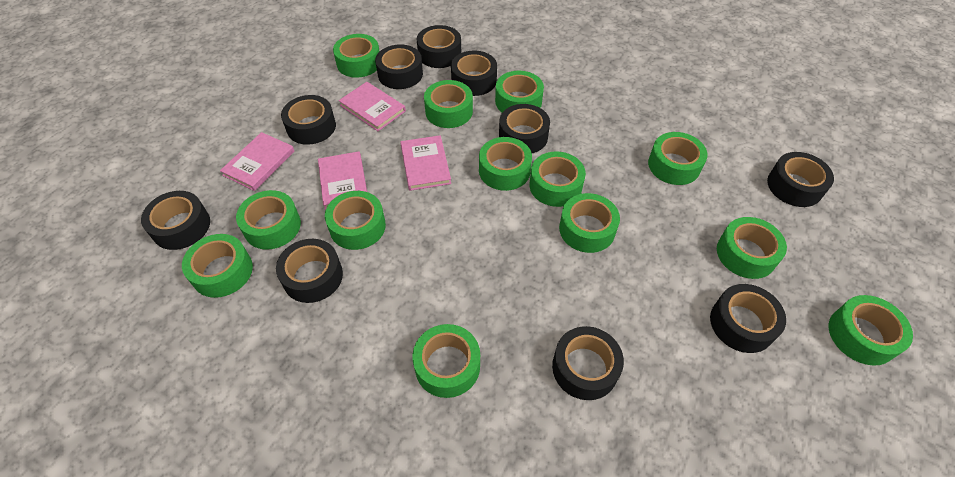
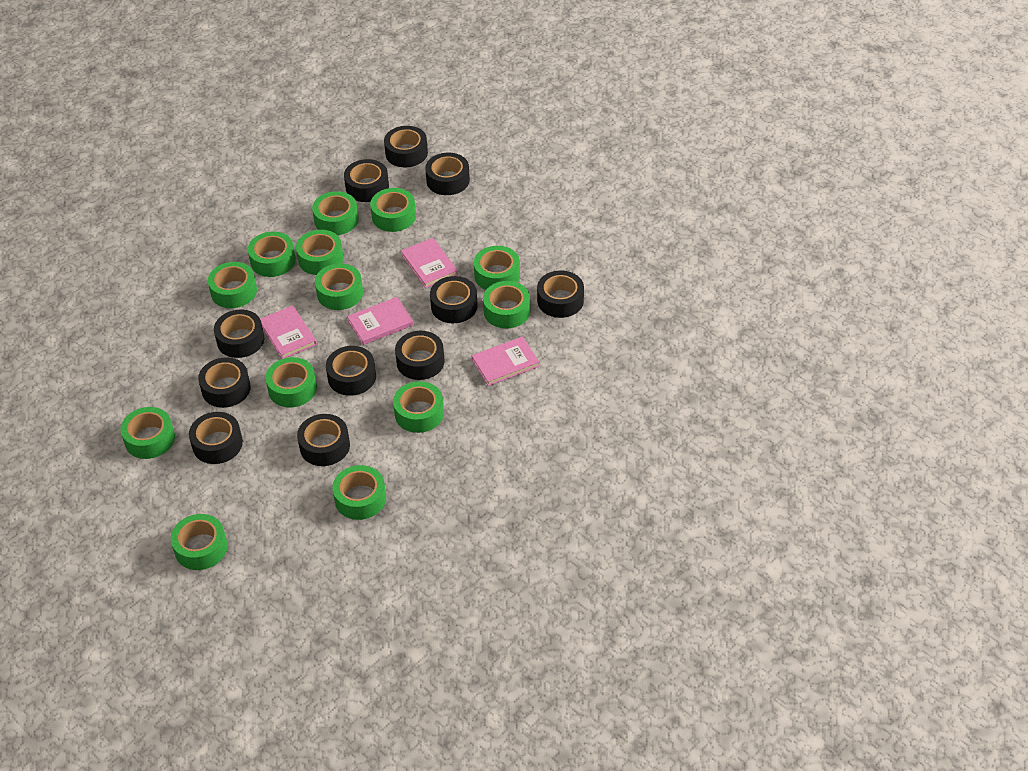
black tape: 10 -> 11

